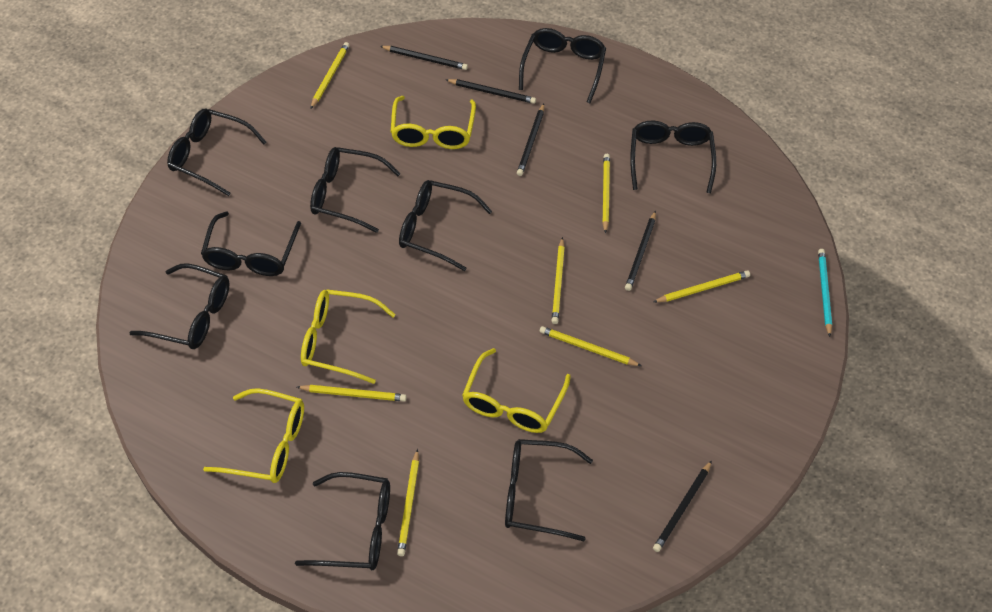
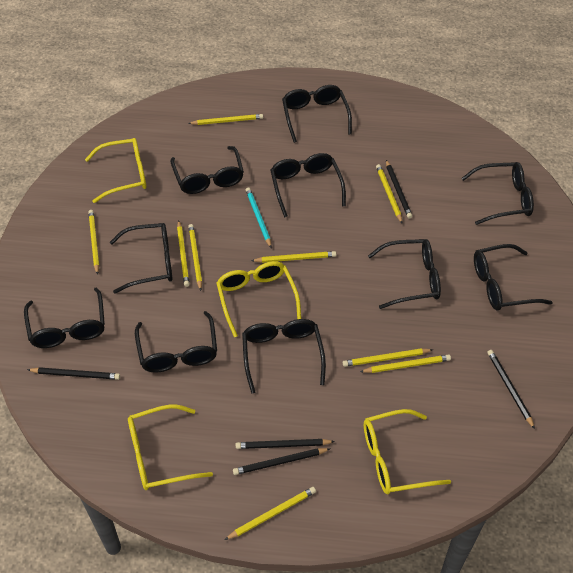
black glasses: 9 -> 10
yellow pencil: 7 -> 9

